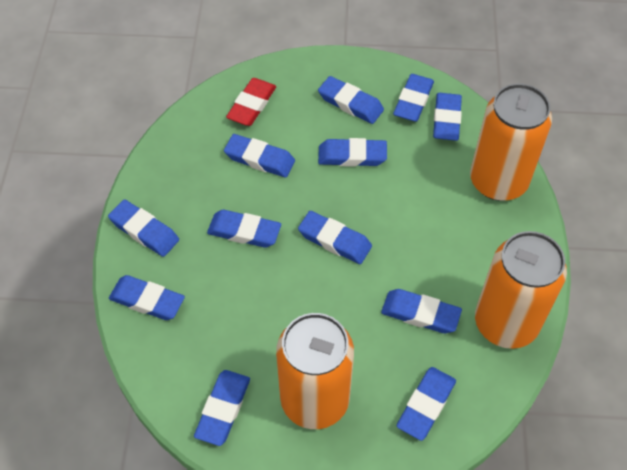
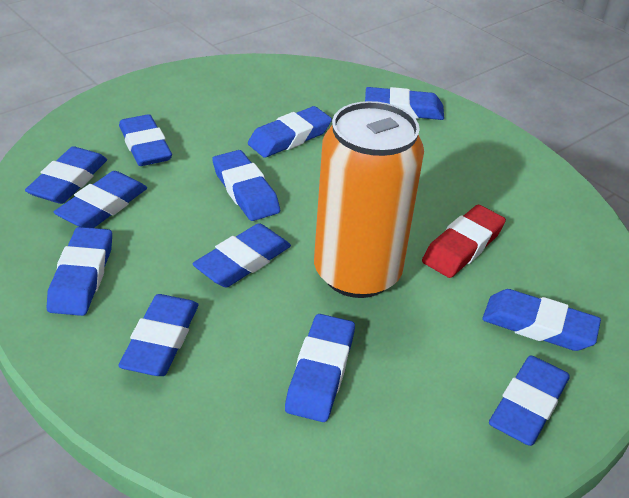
orange can: 3 -> 1

